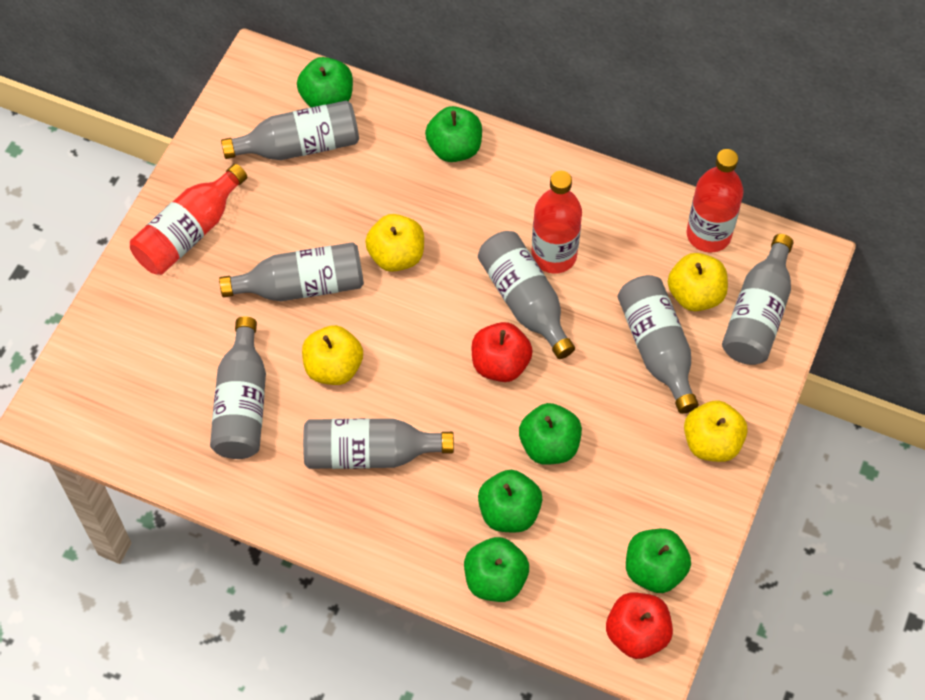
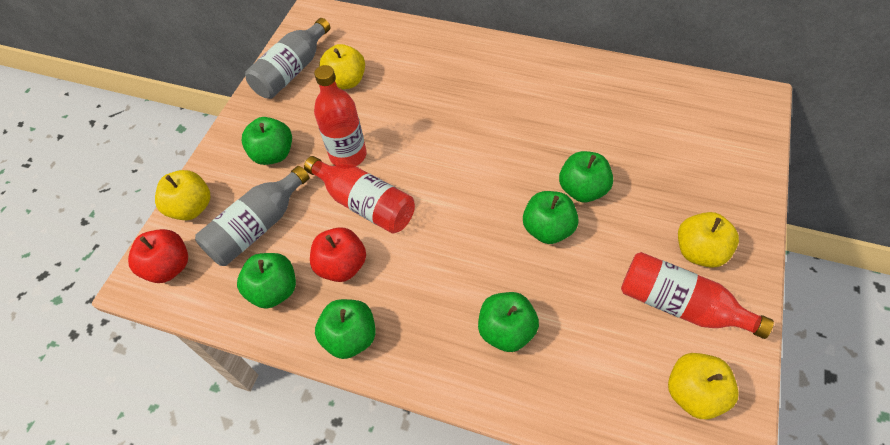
grey bottle: 7 -> 2

